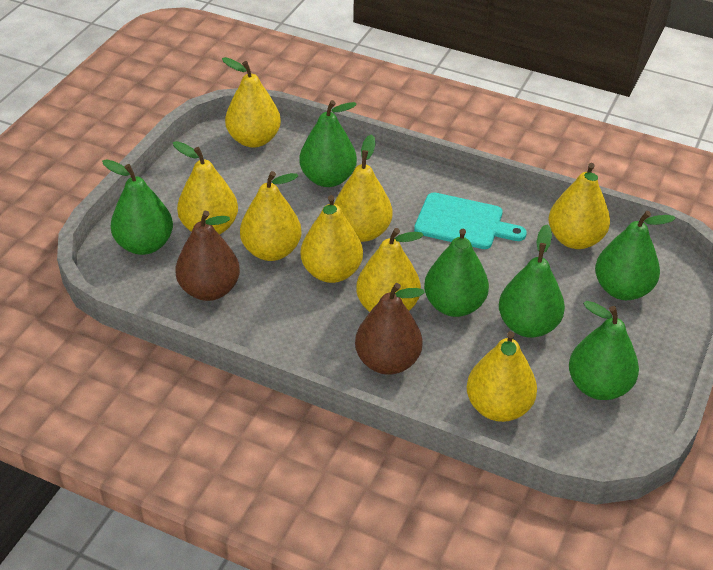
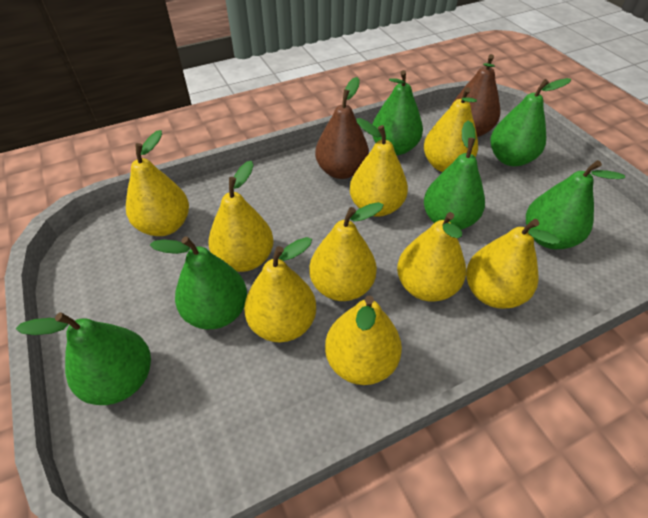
turquoise cutting board: 1 -> 0
yellow pear: 8 -> 9

